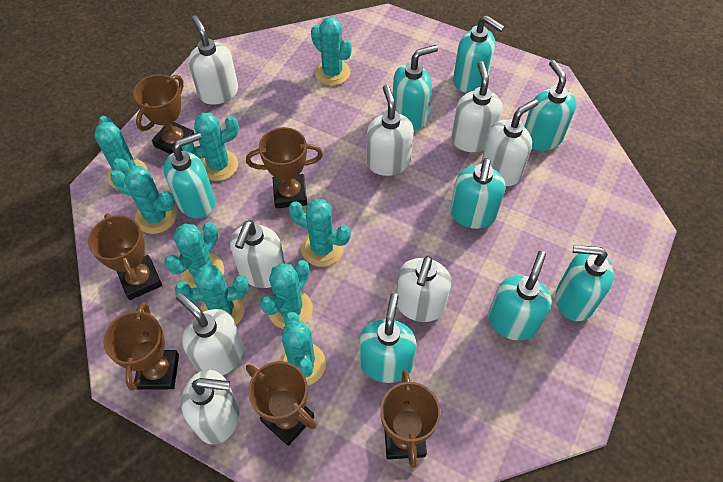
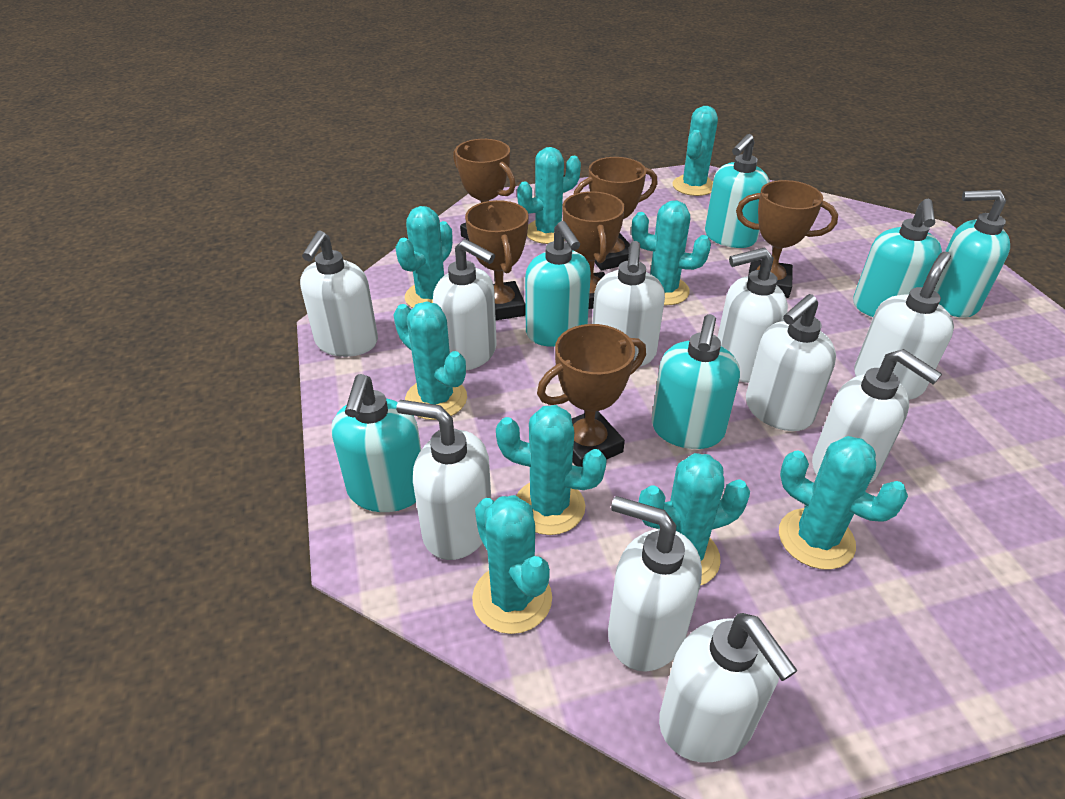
turquoise soap dispenser: 8 -> 6
white soap dispenser: 8 -> 10

